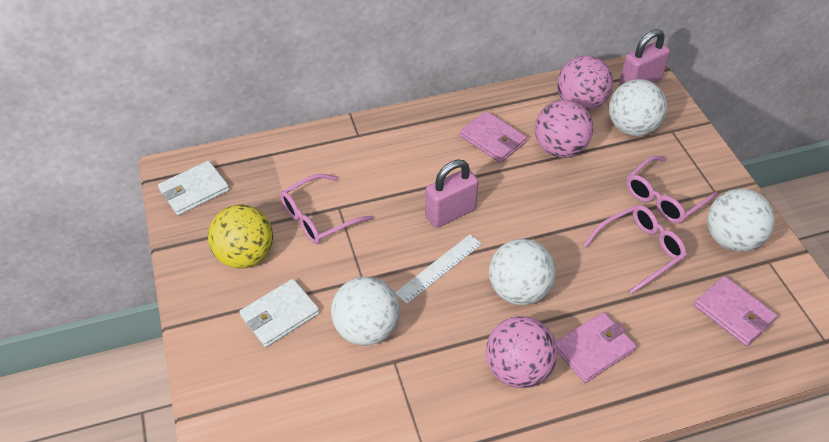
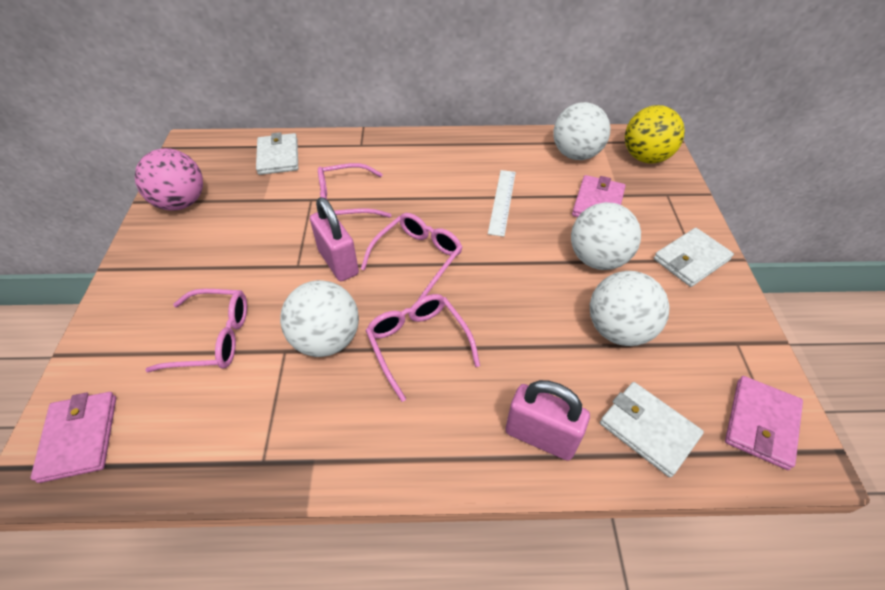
pink ball: 3 -> 1
pink glasses: 3 -> 4
white wallet: 2 -> 3

